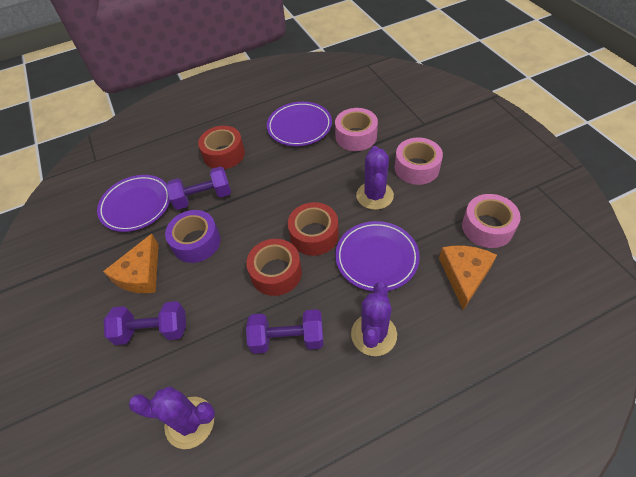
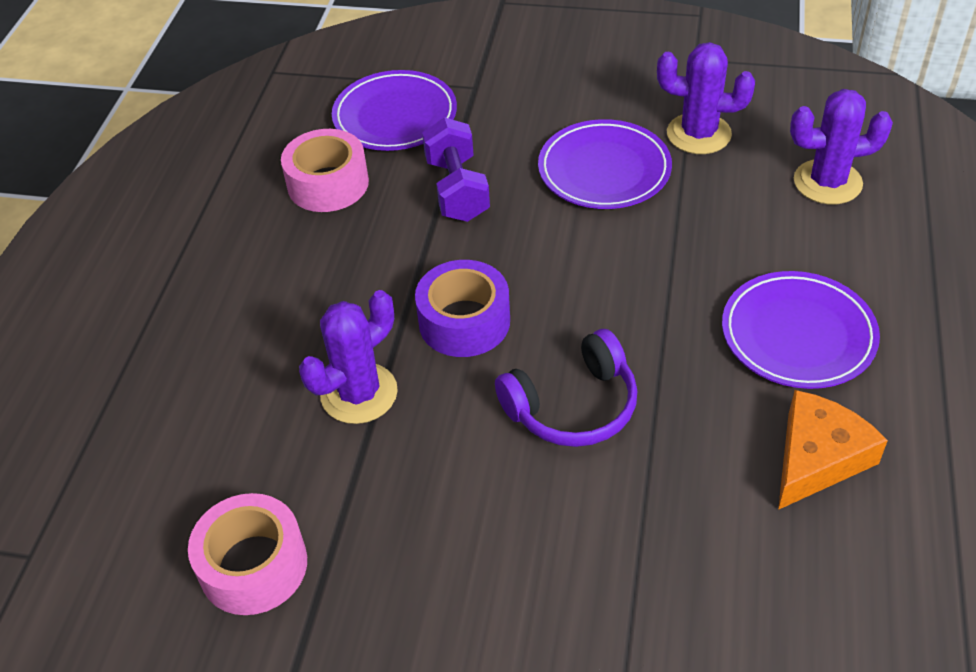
orange cheese: 2 -> 1
pink tape: 3 -> 2
purple dumbbell: 3 -> 1
purple headphones: 0 -> 1
red tape: 3 -> 0

